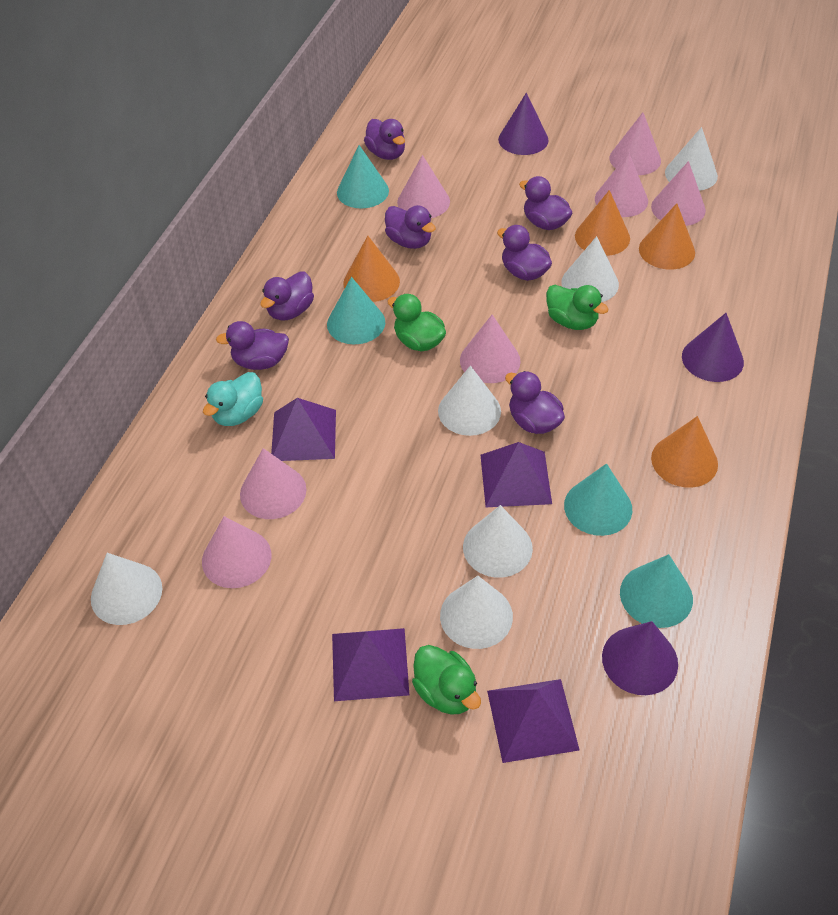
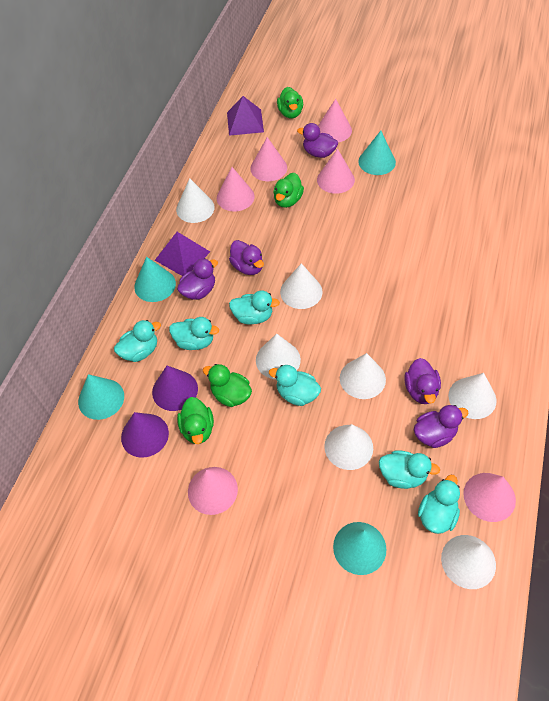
green duck: 3 -> 4
orange cone: 4 -> 0
pink cone: 7 -> 6
purple cone: 3 -> 2
purple duck: 7 -> 5
purple pyramid: 4 -> 2
turquoise duck: 1 -> 6
white cone: 6 -> 7

